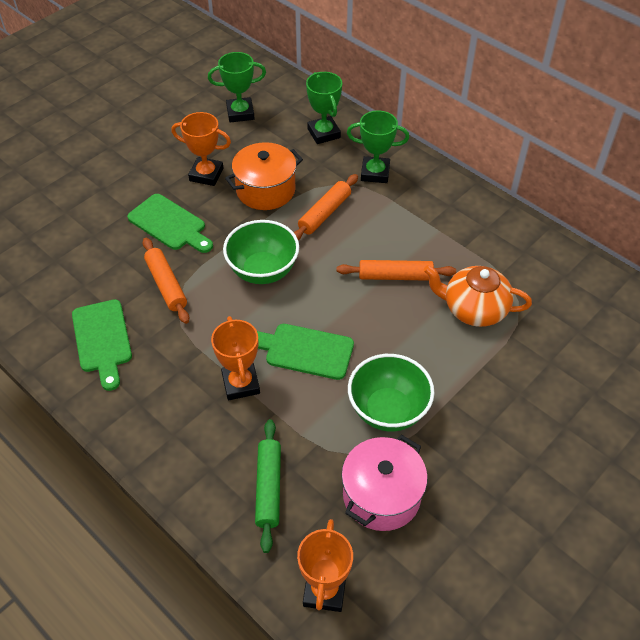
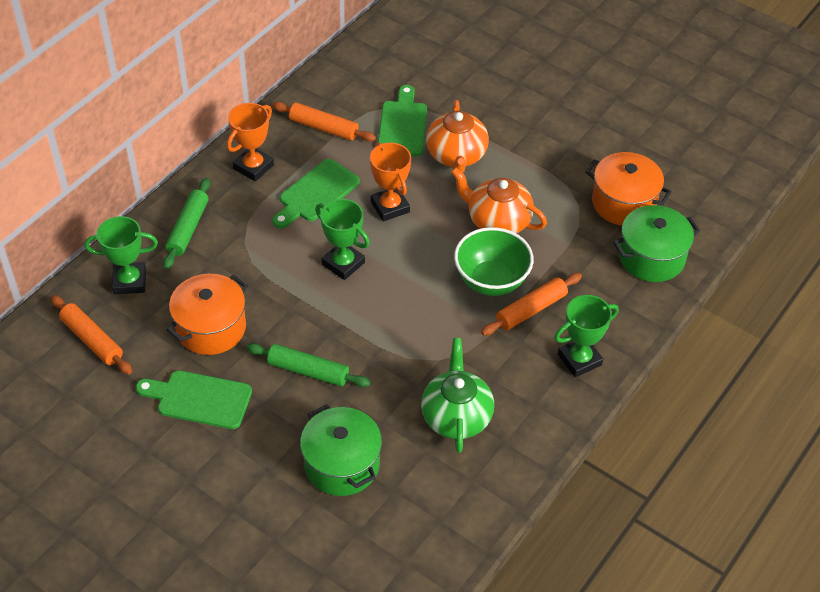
green bowl: 2 -> 1
green pot: 0 -> 2
green rolling pin: 1 -> 2
green teapot: 0 -> 1
orange pot: 1 -> 2
orange teapot: 1 -> 2
orange trophy: 3 -> 2
pink pot: 1 -> 0

